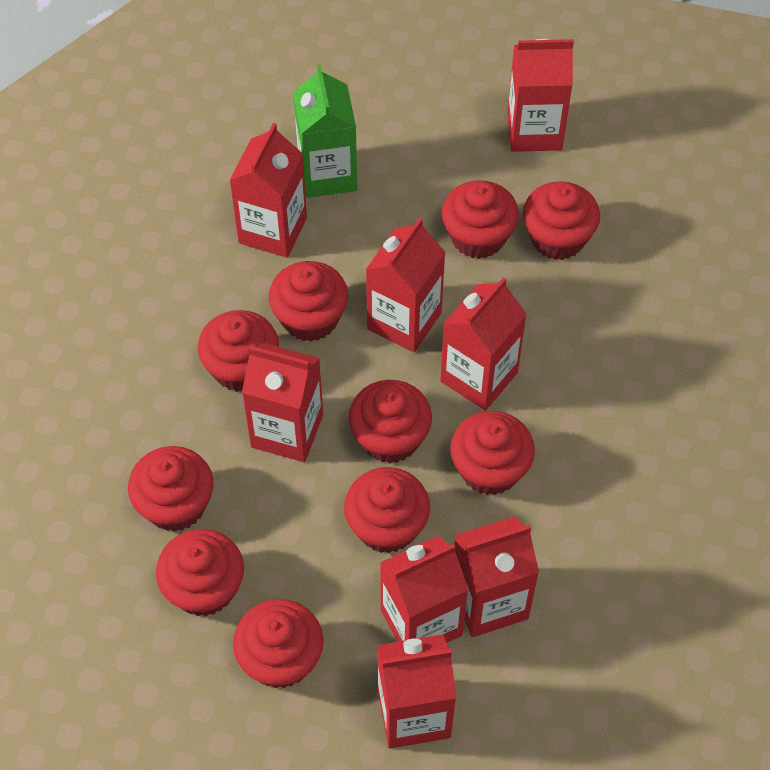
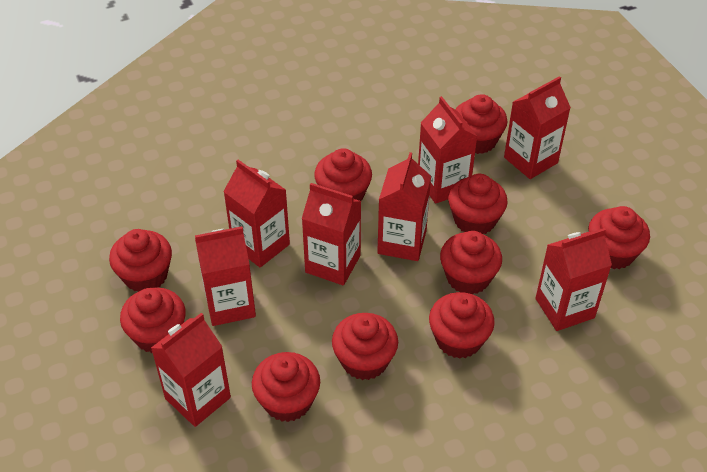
green carton: 1 -> 0

